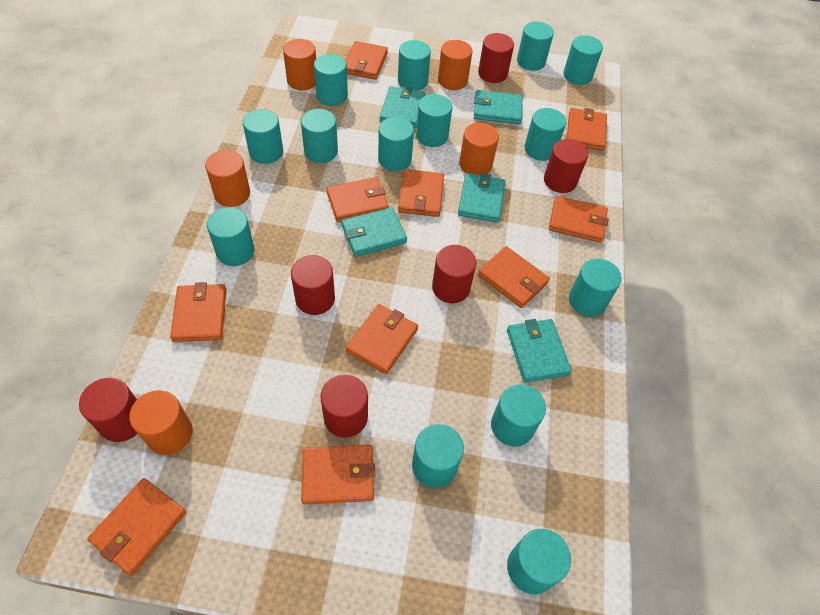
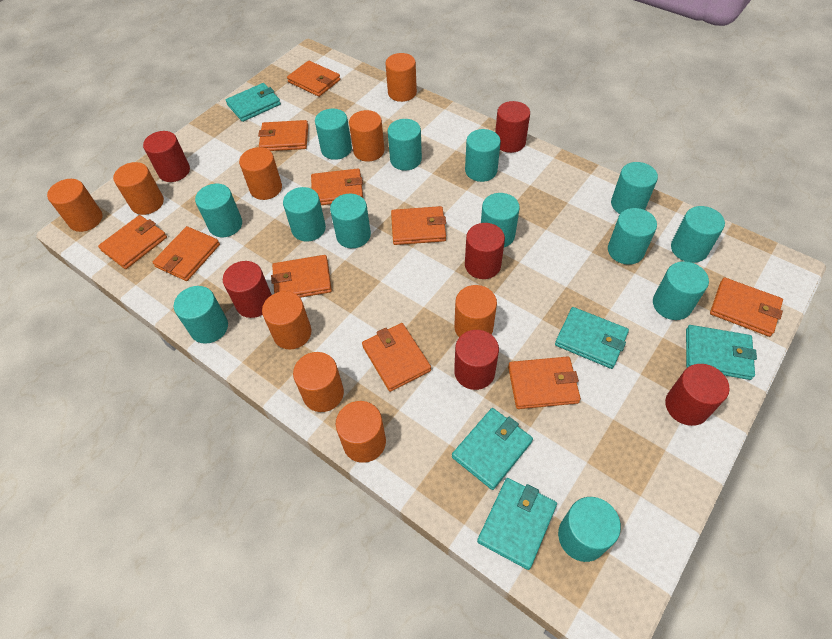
orange cylinder: 5 -> 9
turquoise cylinder: 14 -> 13

